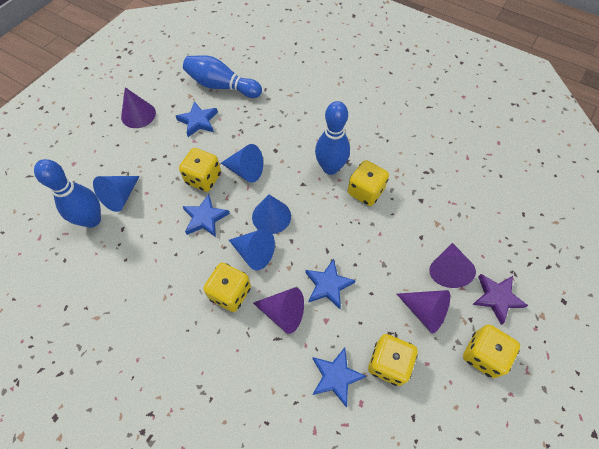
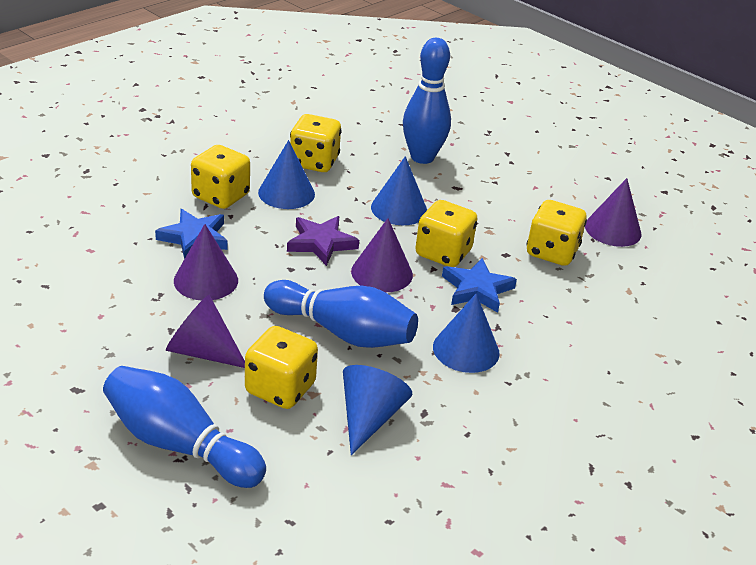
blue star: 4 -> 2

